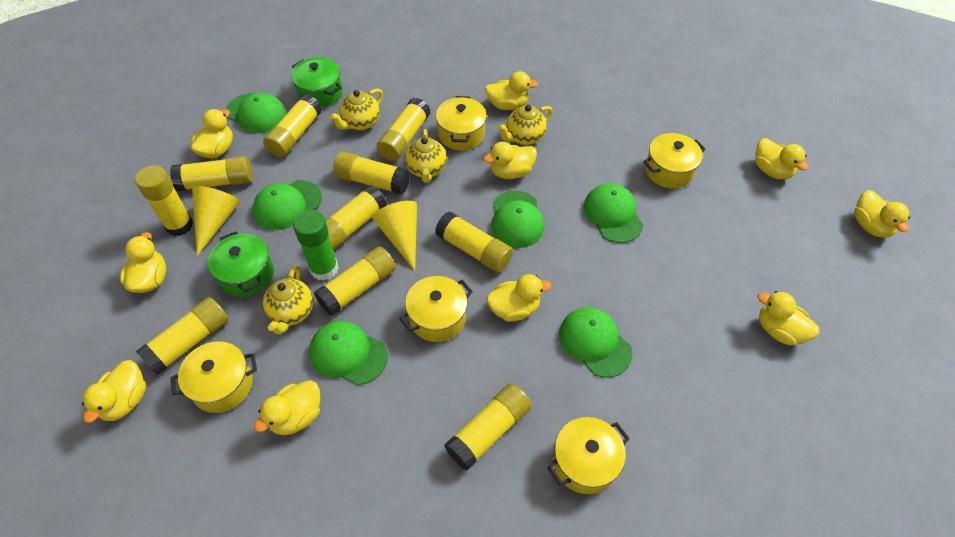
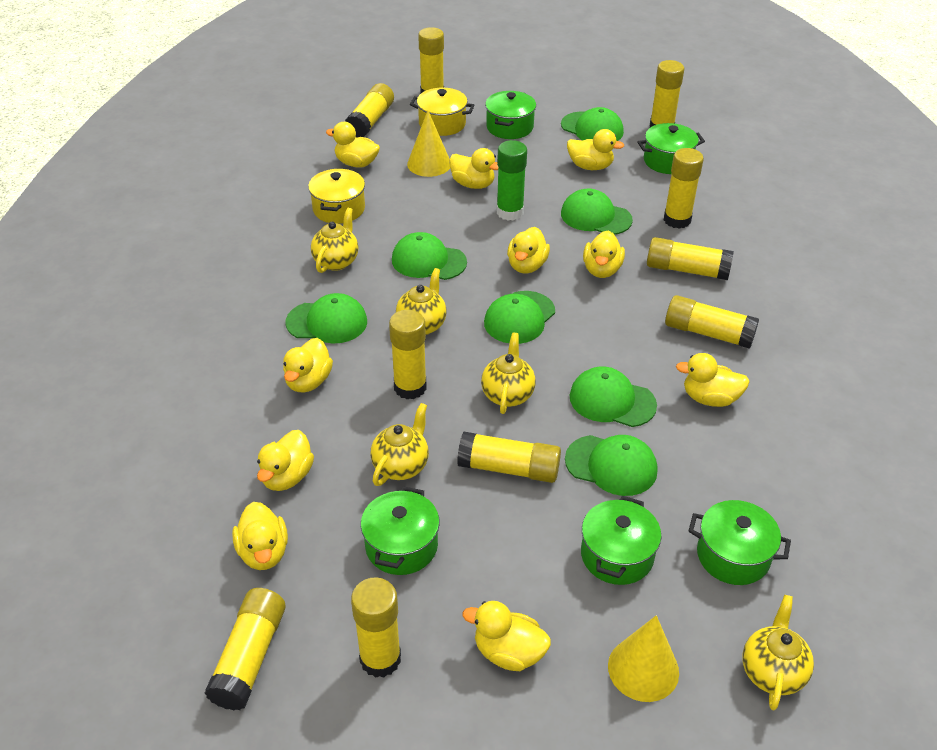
green cap: 6 -> 7
green pot: 2 -> 5
yellow pot: 5 -> 2
yellow teapot: 4 -> 5

